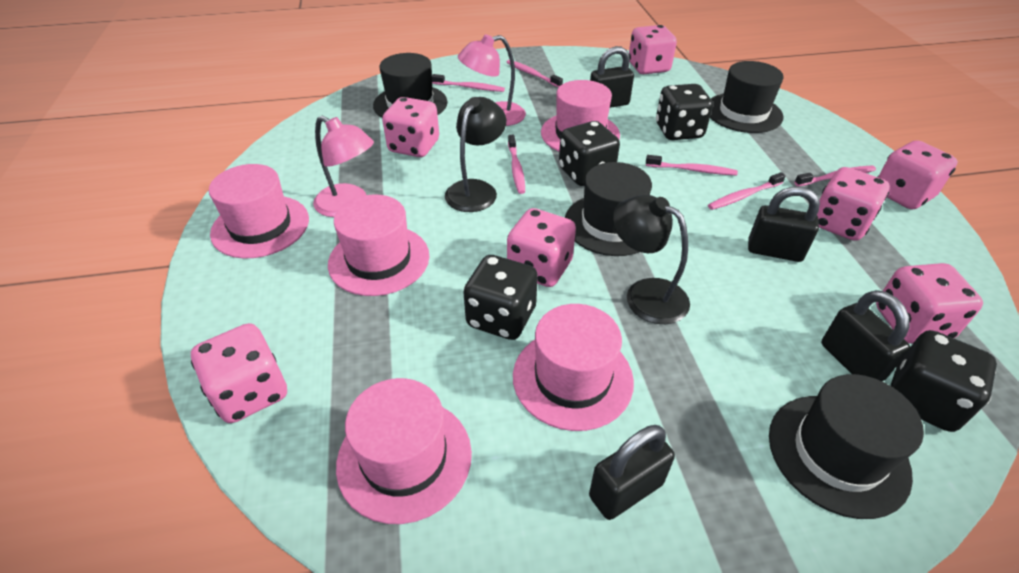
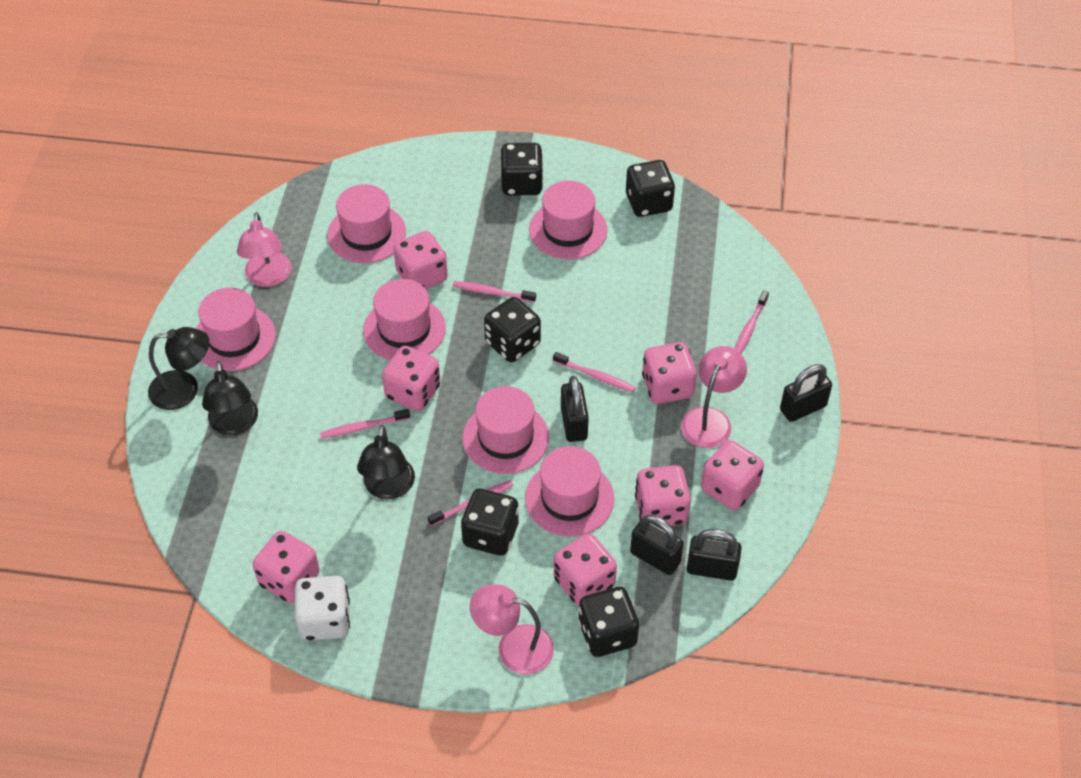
black dice: 4 -> 5
black hat: 4 -> 0
black lamp: 2 -> 3
pink hat: 5 -> 6
pink lamp: 2 -> 3
pink toothbrush: 6 -> 5
white dice: 0 -> 1

